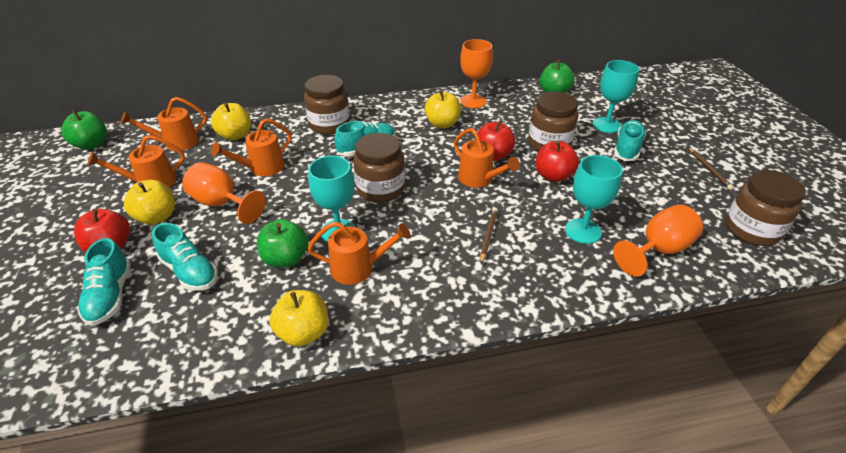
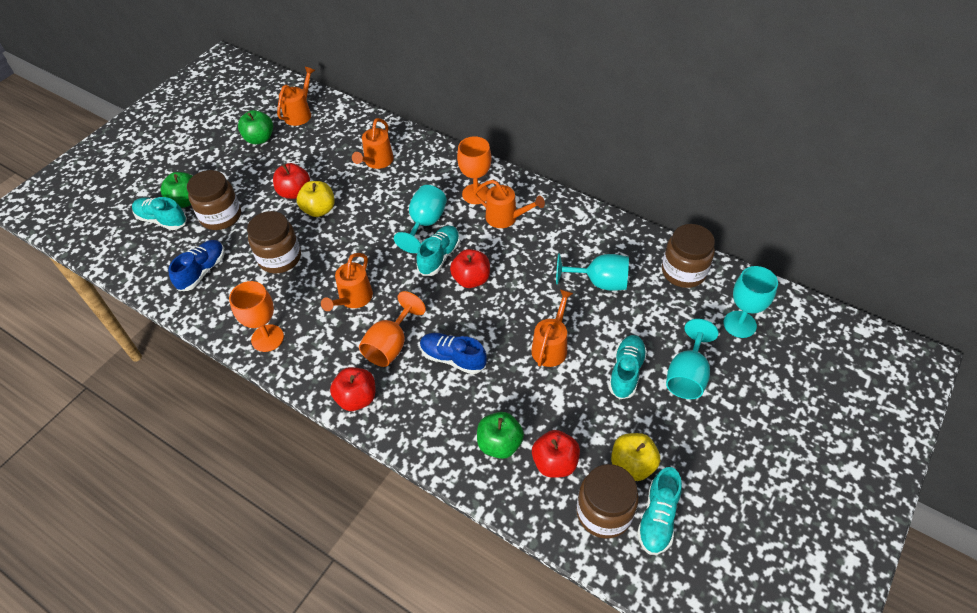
blue shoe: 0 -> 2
brown pencil: 2 -> 0
red apple: 3 -> 4
turquoise goblet: 3 -> 4
yellow apple: 4 -> 2

